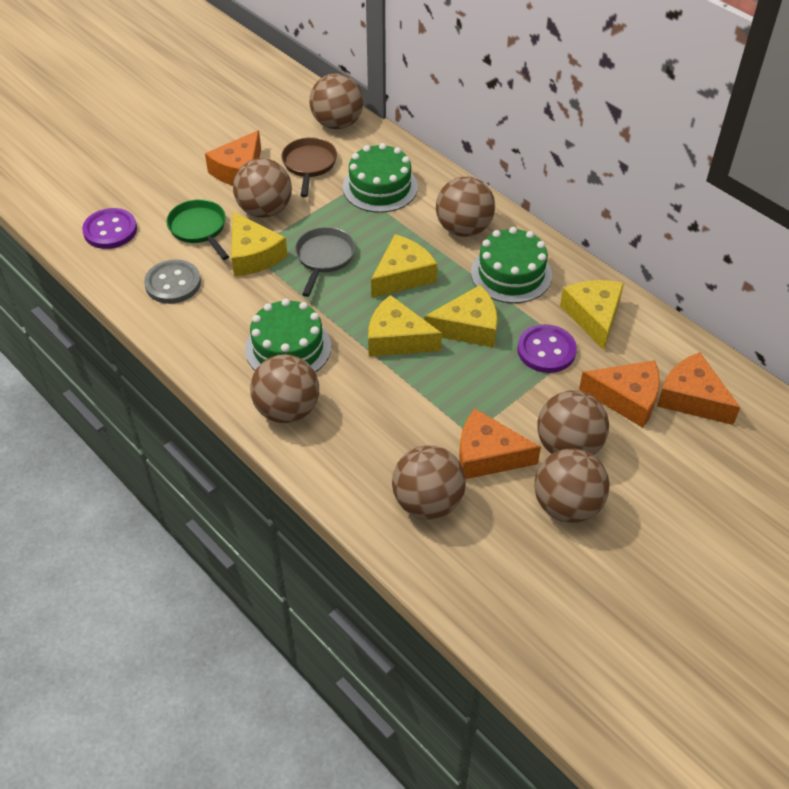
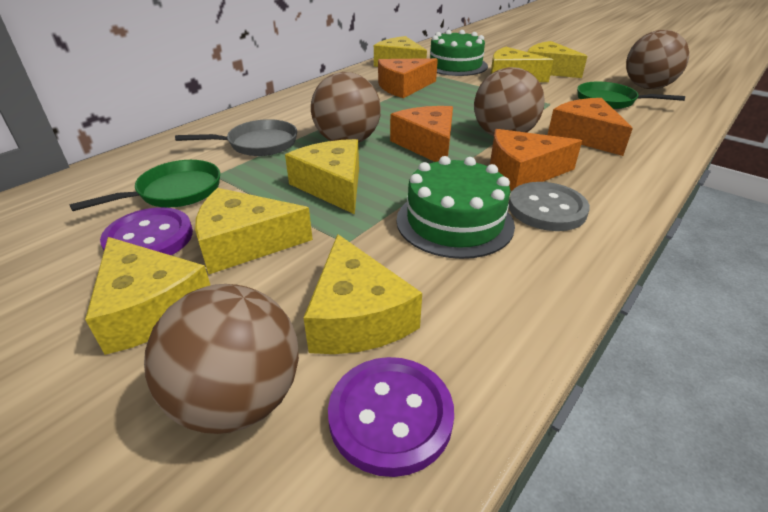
brown ball: 7 -> 4
brown pan: 1 -> 0
green cake: 3 -> 2
green pan: 1 -> 2
yellow cheese: 5 -> 7

